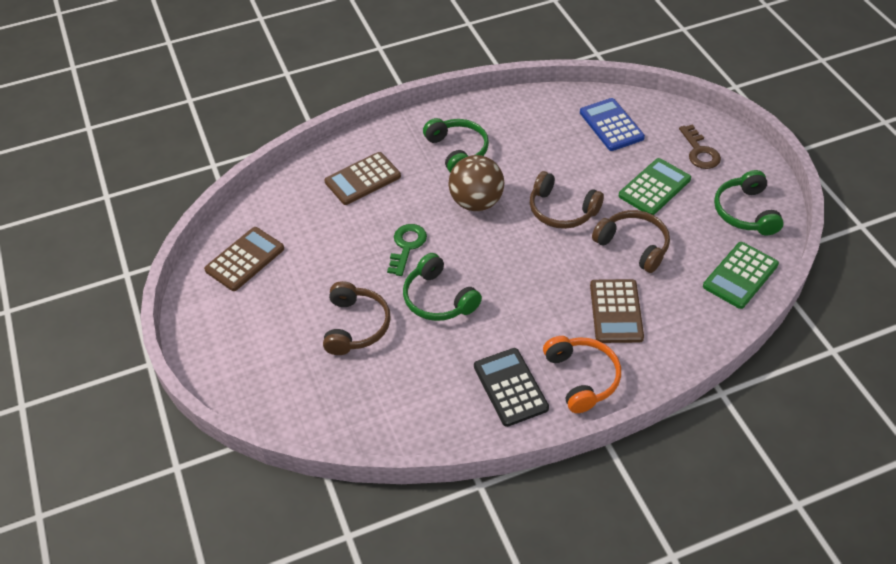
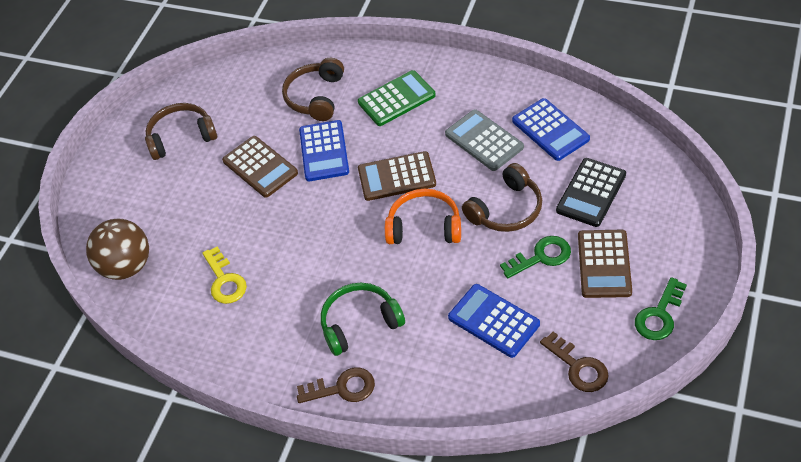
blue calculator: 1 -> 3
brown key: 1 -> 2
green calculator: 2 -> 1
green headphones: 3 -> 1
green key: 1 -> 2
grey calculator: 0 -> 1
yellow key: 0 -> 1

